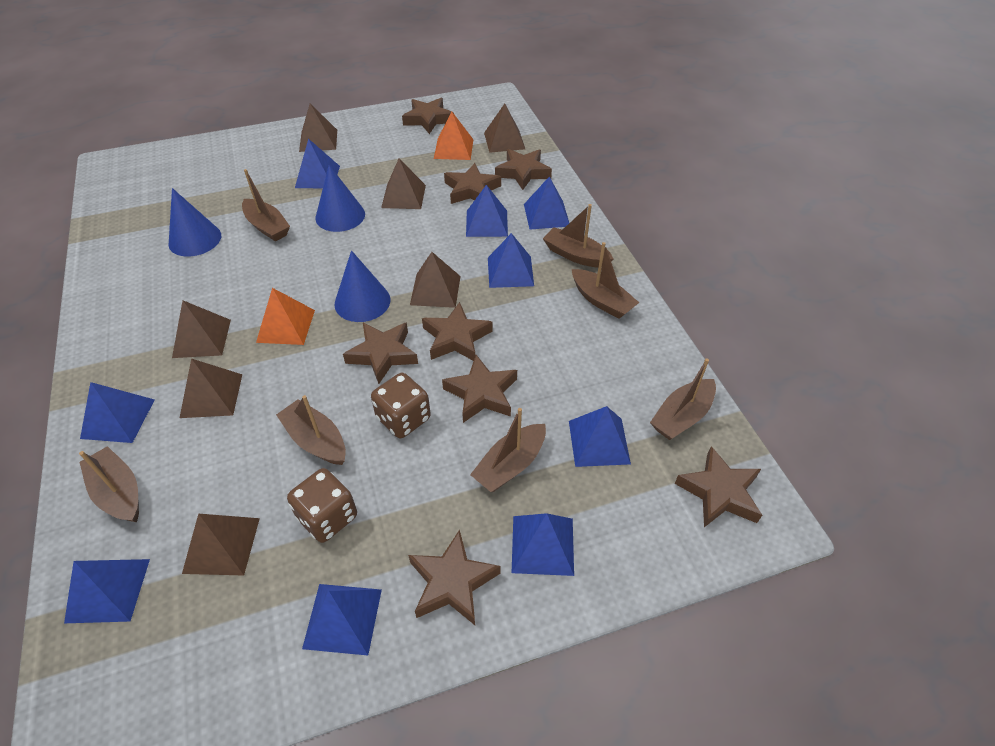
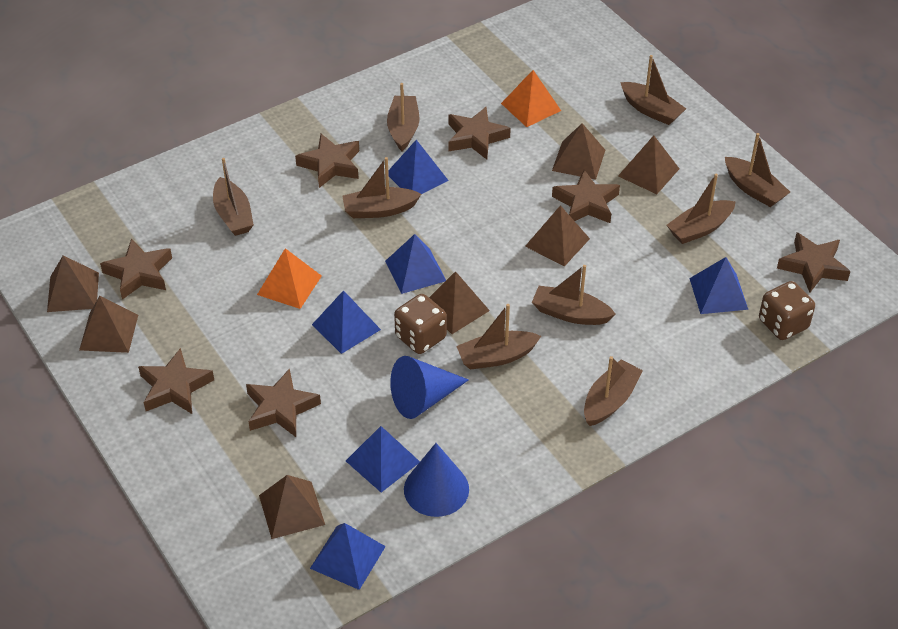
blue cone: 3 -> 2
blue pyramid: 9 -> 6
brown boat: 7 -> 9
brown star: 8 -> 7

